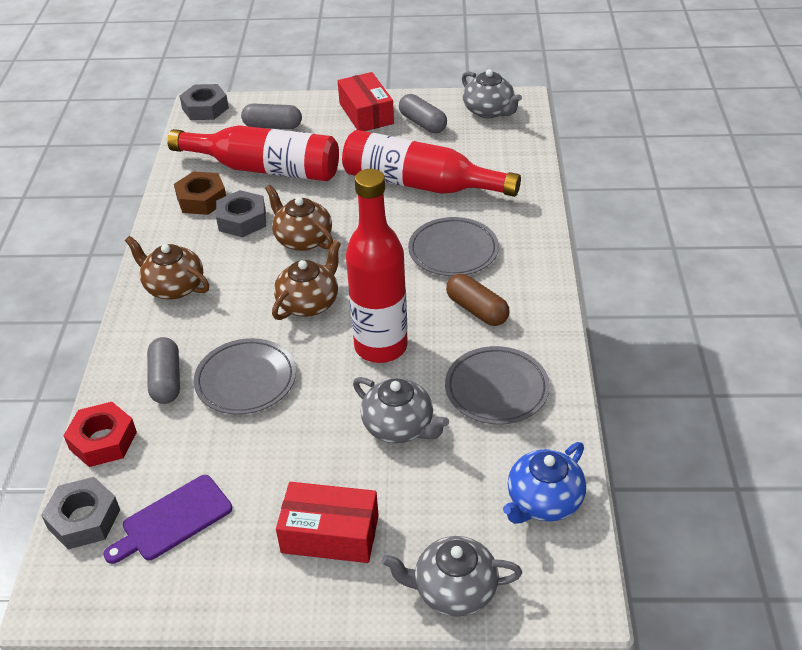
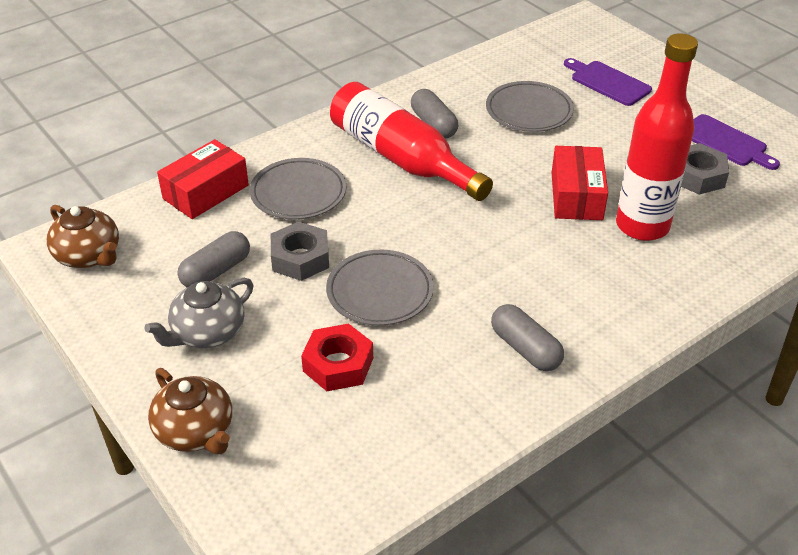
blue teapot: 1 -> 0
brown capsule: 1 -> 0
brown nut: 1 -> 0
brown teapot: 3 -> 2
grey nut: 3 -> 2
grey teapot: 3 -> 1
purple cutting board: 1 -> 2
red bottle: 3 -> 2

